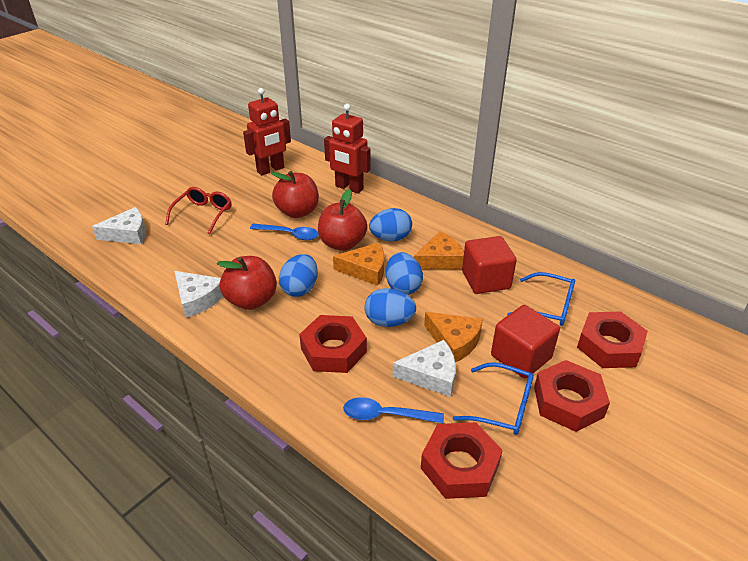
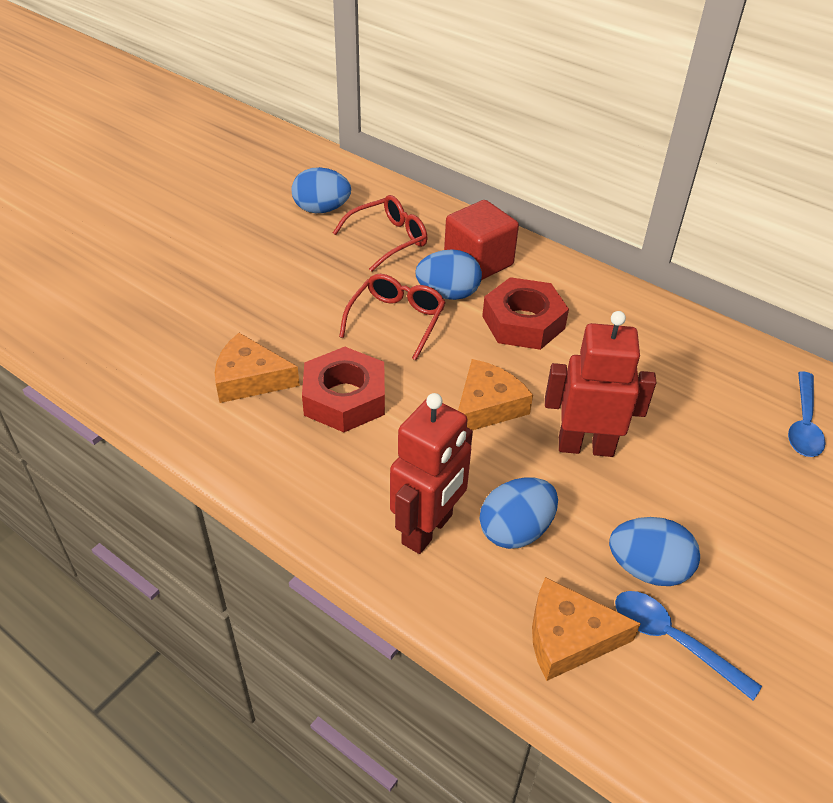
blue glasses: 2 -> 0
red apple: 3 -> 0
red cube: 2 -> 1
red glasses: 1 -> 2
red nut: 4 -> 2
white cheese: 3 -> 0

